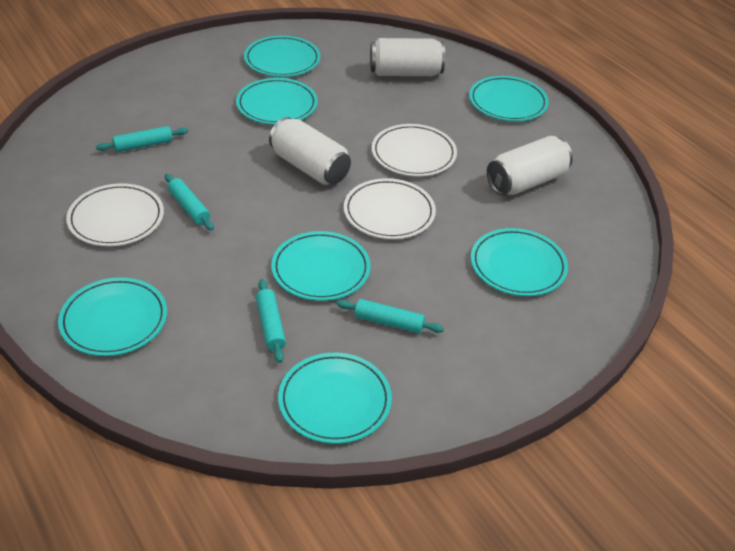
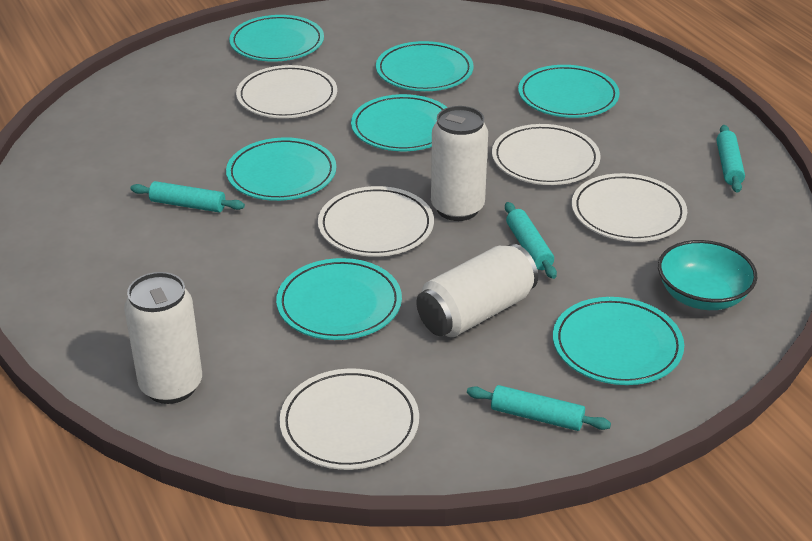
turquoise bowl: 0 -> 1
white plate: 3 -> 5

